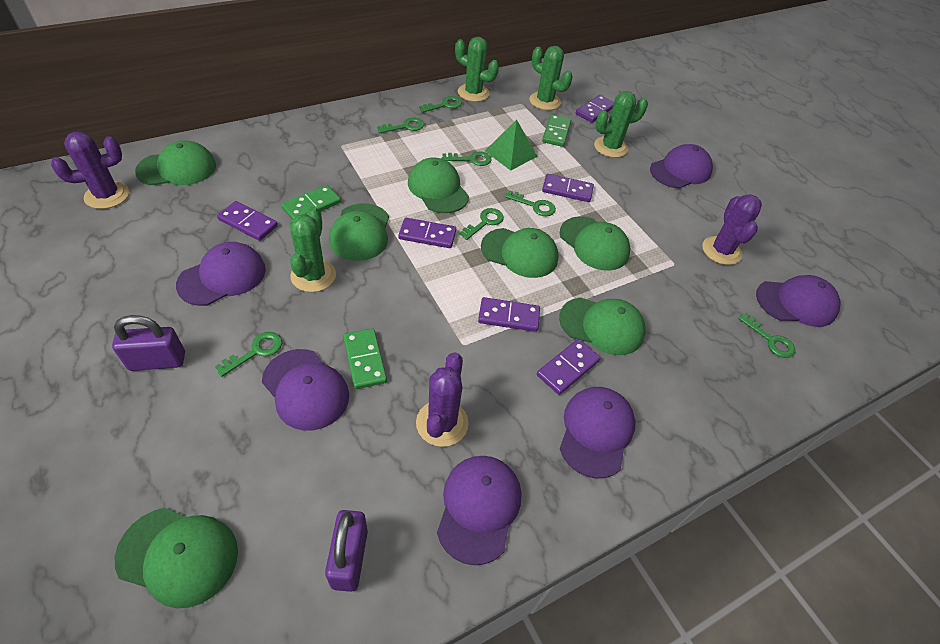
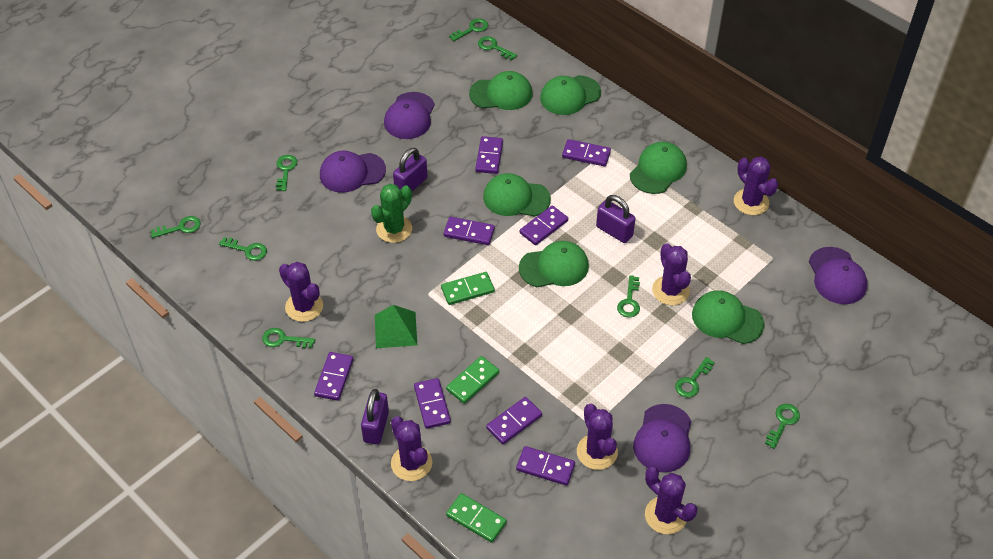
green cactus: 4 -> 1
green cap: 7 -> 6
green key: 7 -> 9
purple cactus: 3 -> 6
purple cap: 6 -> 4
purple domino: 6 -> 8
purple padlock: 2 -> 3

